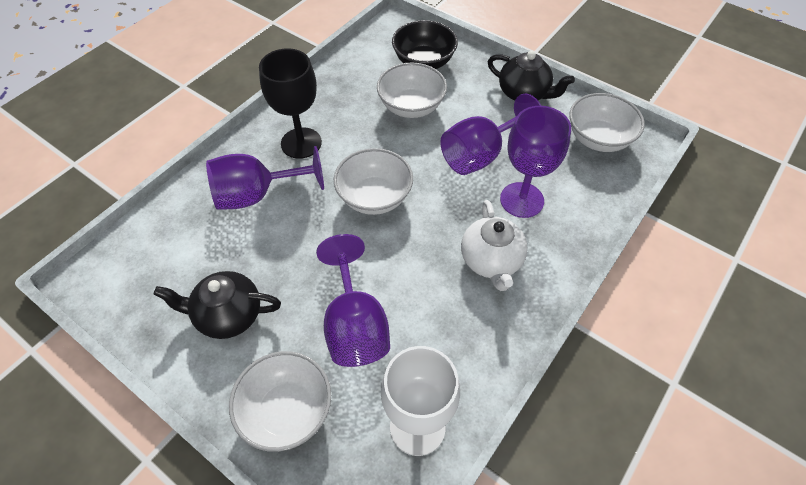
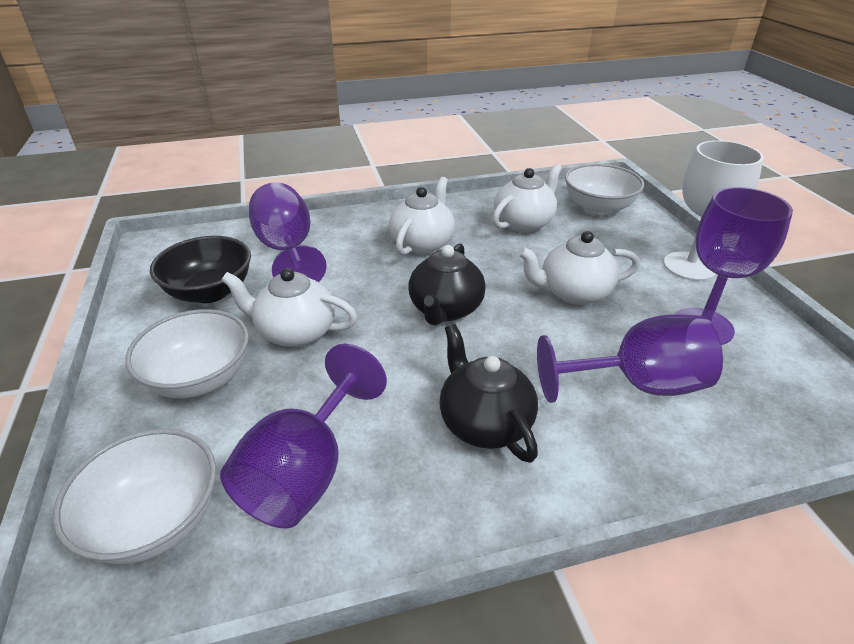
black goblet: 1 -> 0
white bowl: 4 -> 3
white teapot: 1 -> 4

